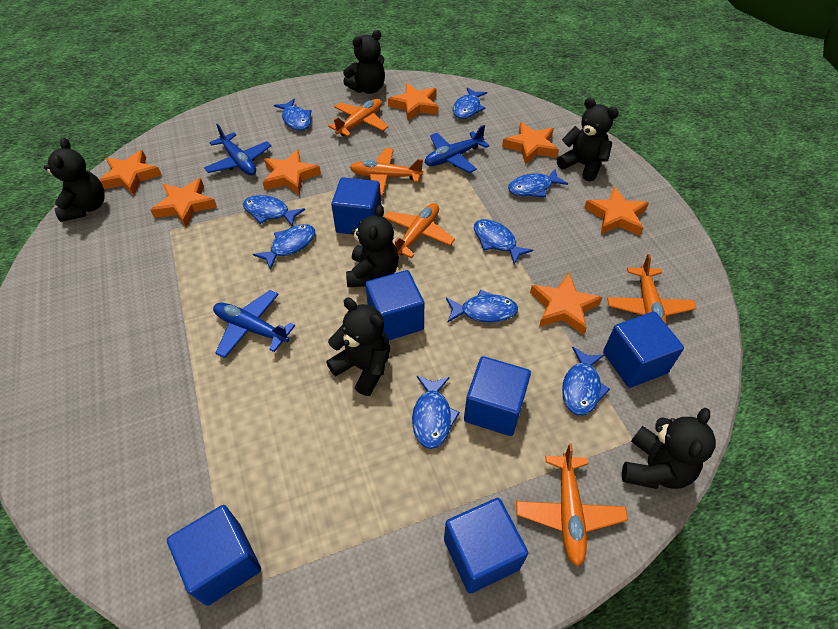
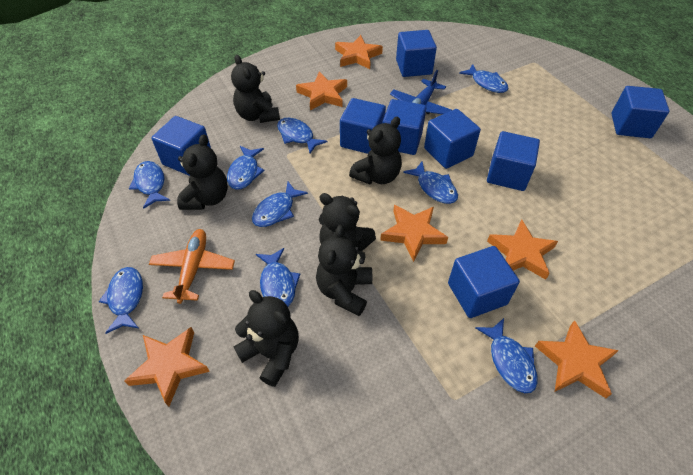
blue cube: 6 -> 8
blue plane: 3 -> 1
orange plane: 5 -> 1
orange star: 7 -> 6

